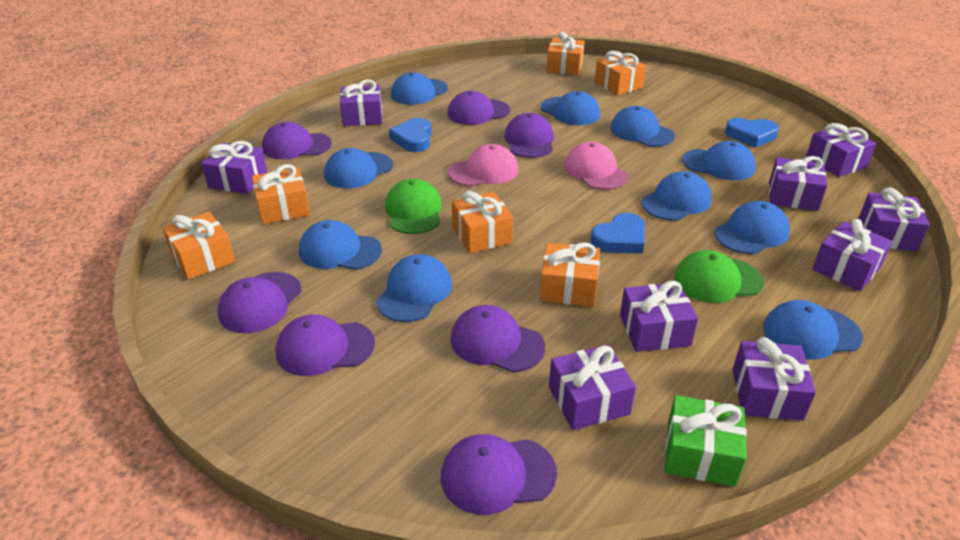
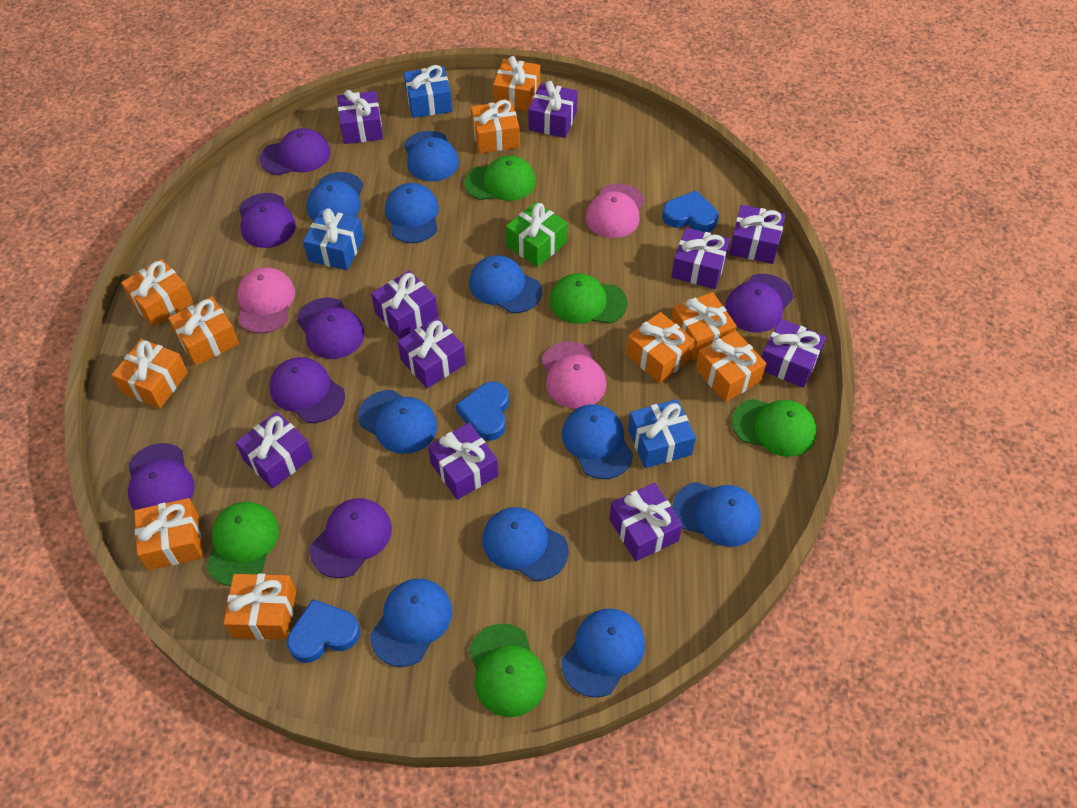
blue gift: 0 -> 3
green cap: 2 -> 5
orange gift: 6 -> 10
pink cap: 2 -> 3
purple gift: 9 -> 10

